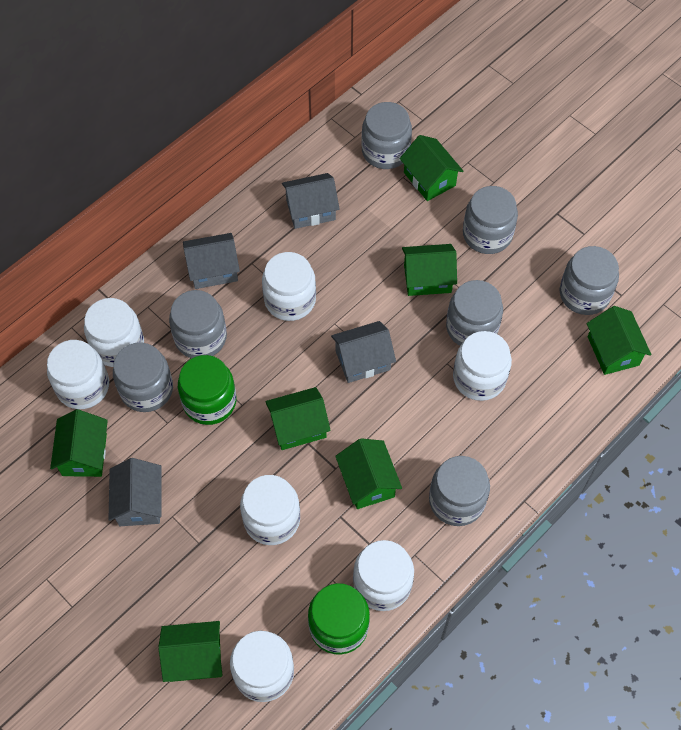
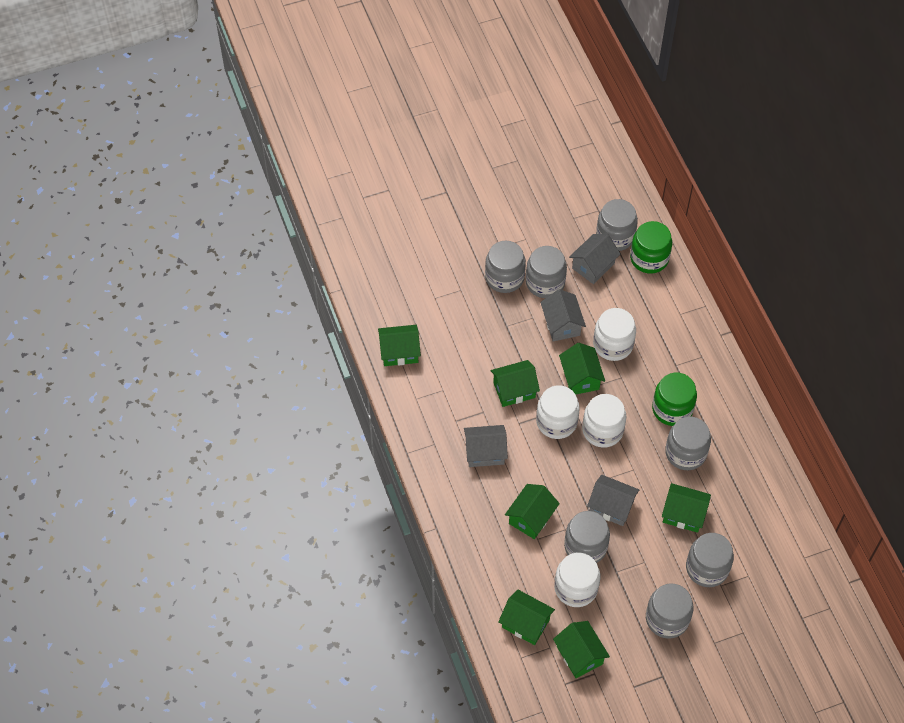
white jar: 7 -> 4

